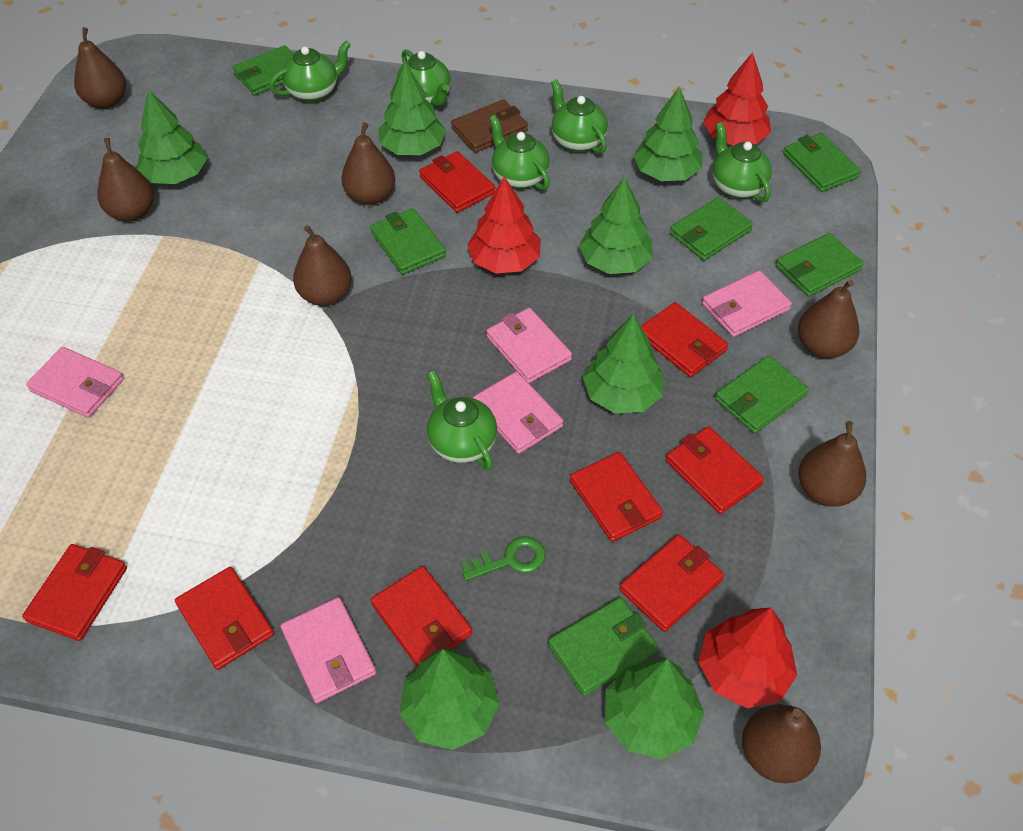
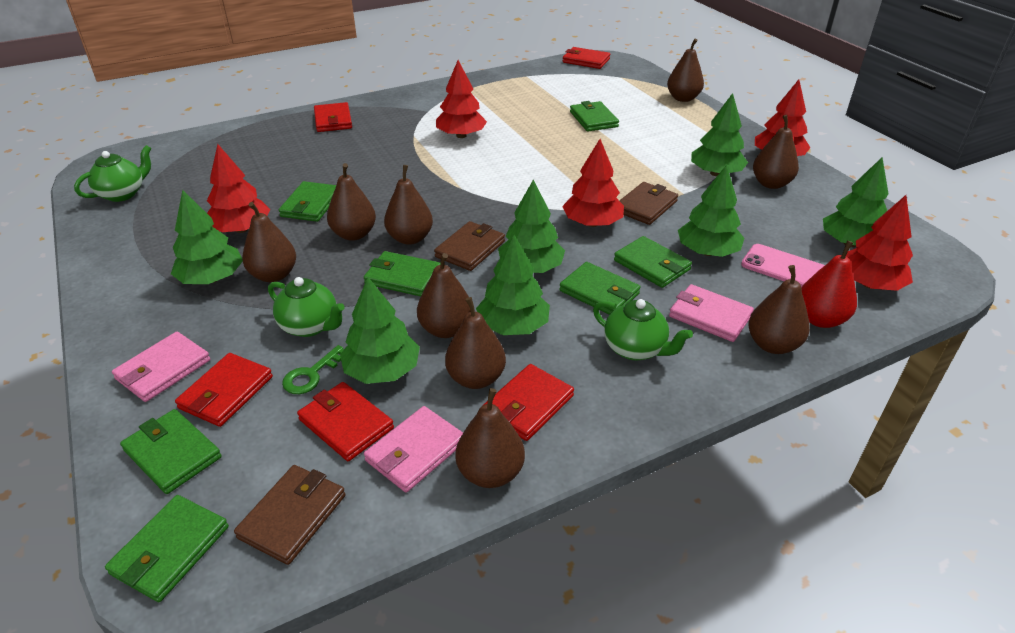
brown pear: 7 -> 9
brown wallet: 1 -> 3
green teapot: 6 -> 3
pink phone: 0 -> 1
pink wallet: 5 -> 3
red pear: 0 -> 1
red tree: 3 -> 5
red wallet: 8 -> 5

